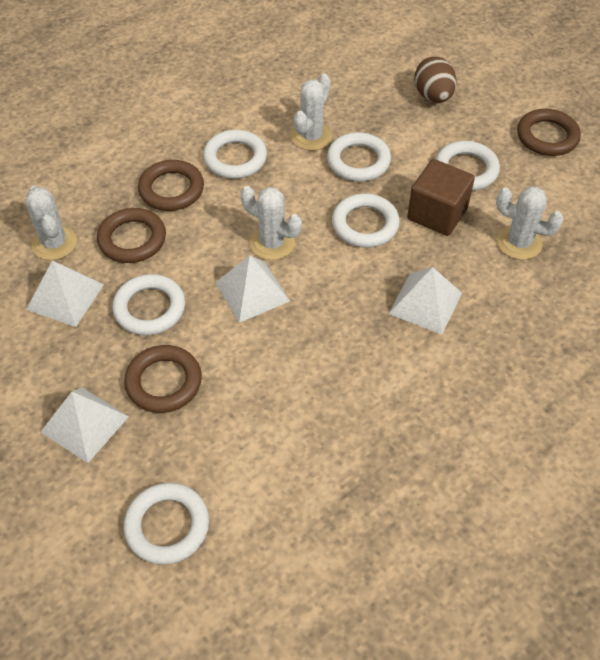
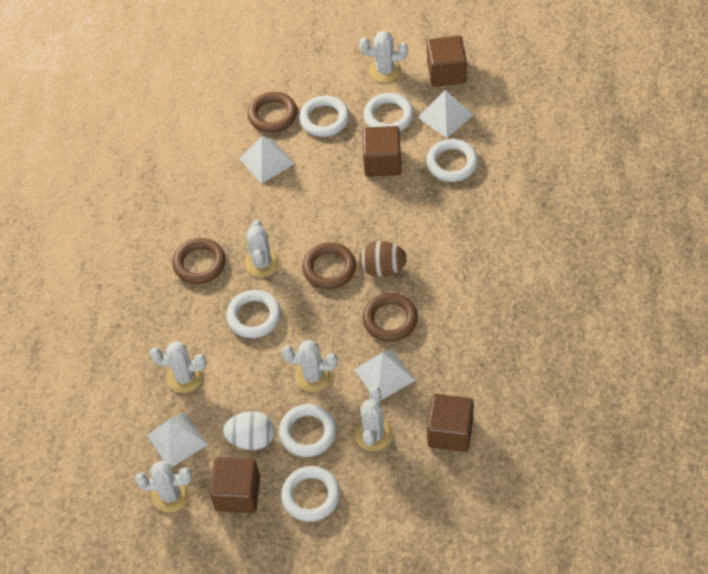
brown cube: 1 -> 4
white cactus: 4 -> 6
white egg: 0 -> 1

